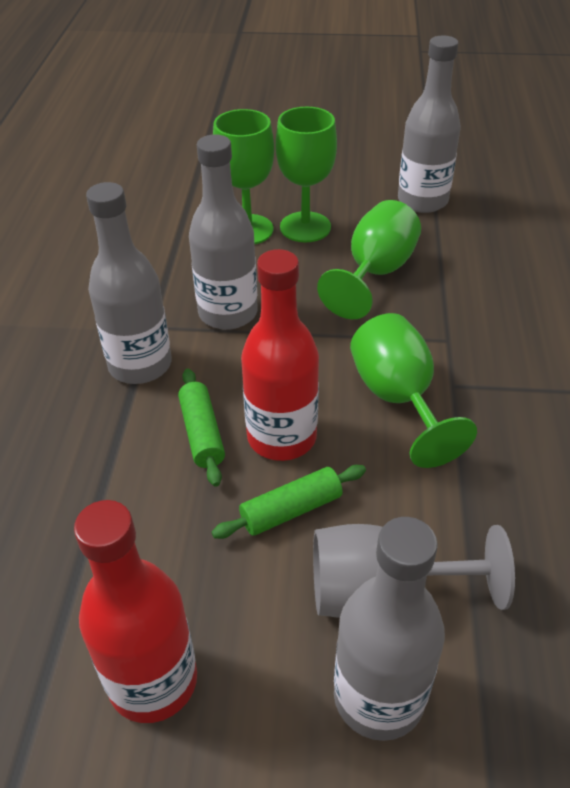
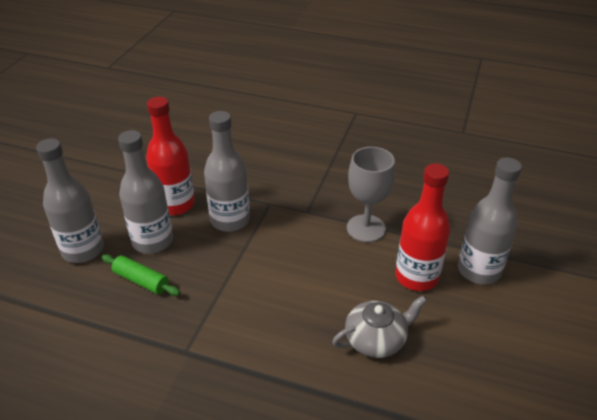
green goblet: 4 -> 0
green rolling pin: 2 -> 1
grey teapot: 0 -> 1

